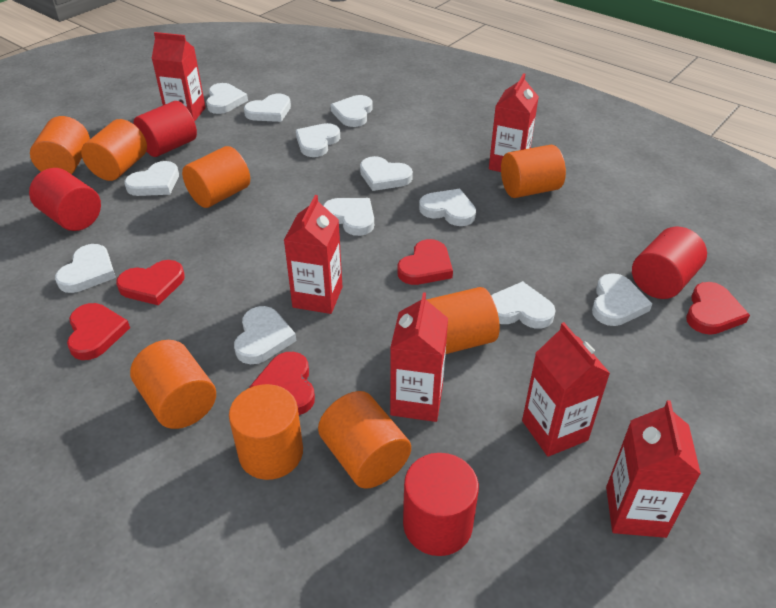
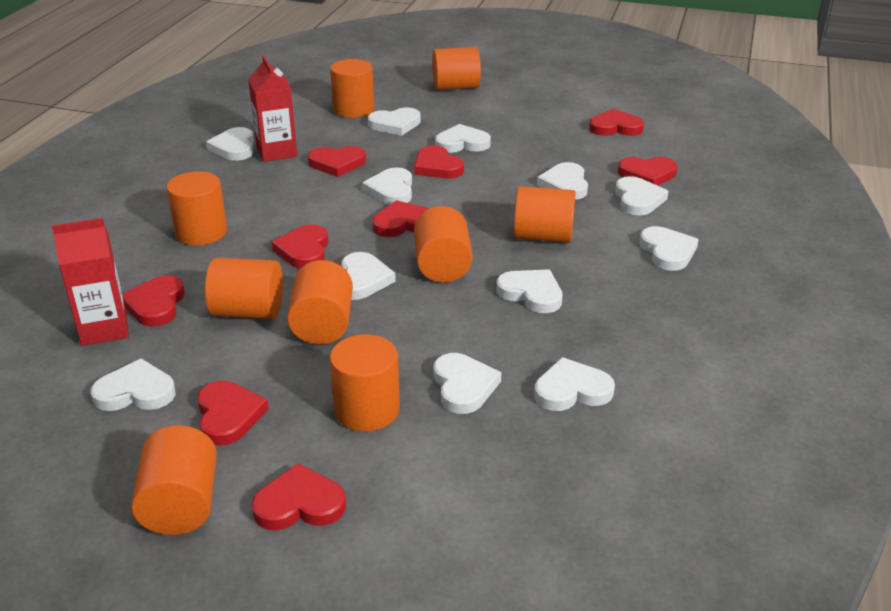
orange cylinder: 8 -> 9
red carton: 6 -> 2
red cylinder: 4 -> 0
red heart: 5 -> 9

